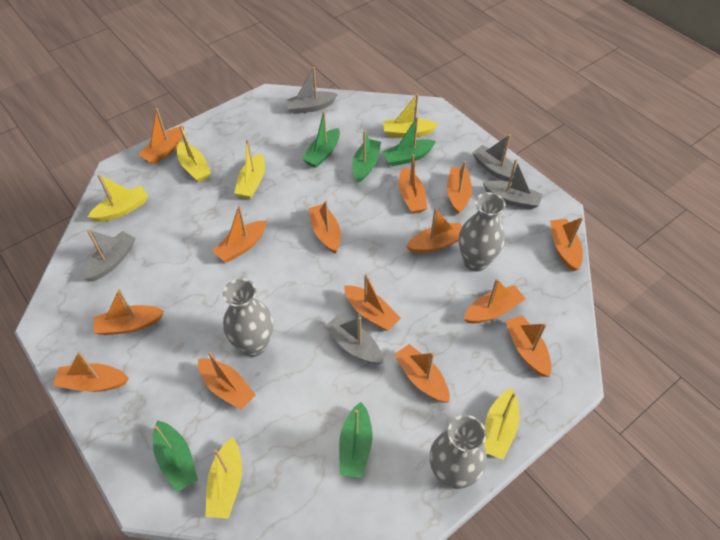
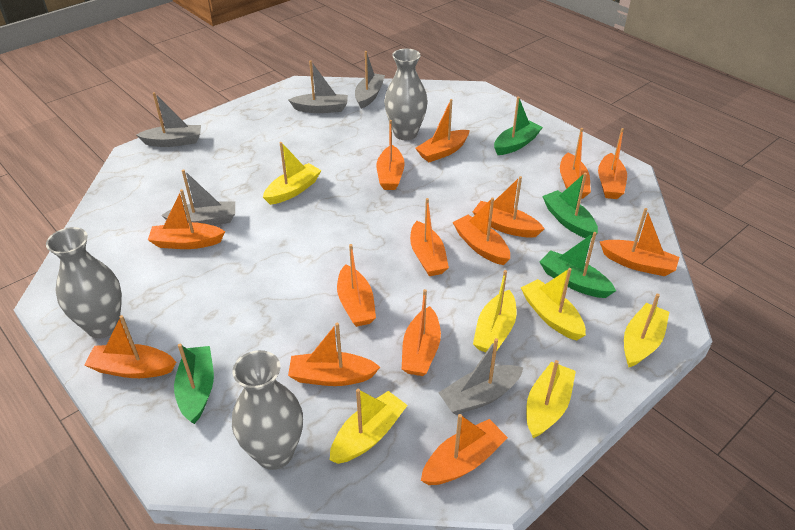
green boat: 5 -> 4

